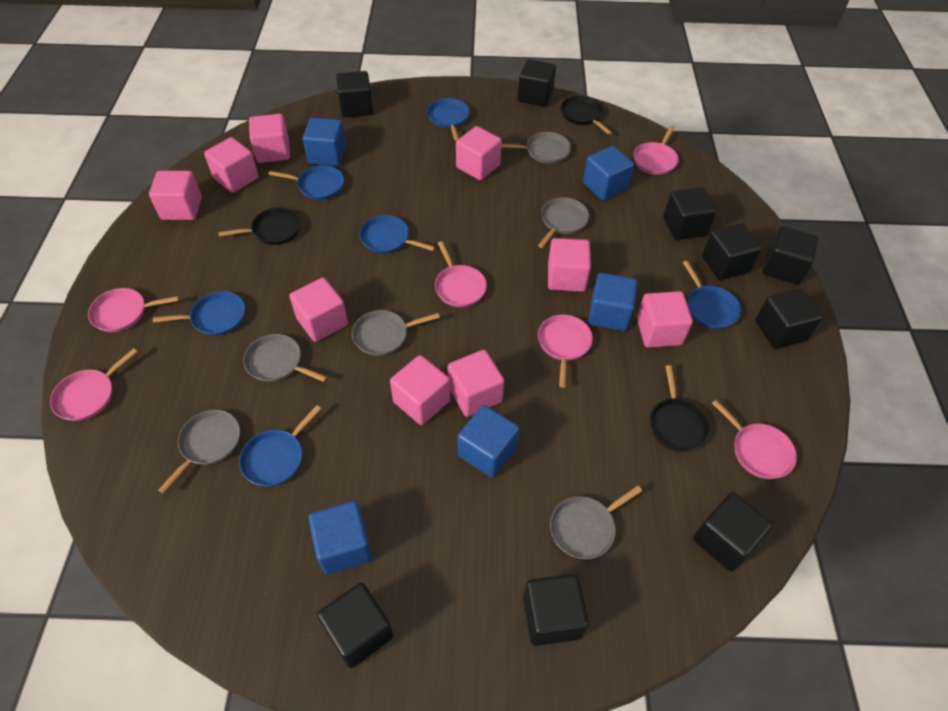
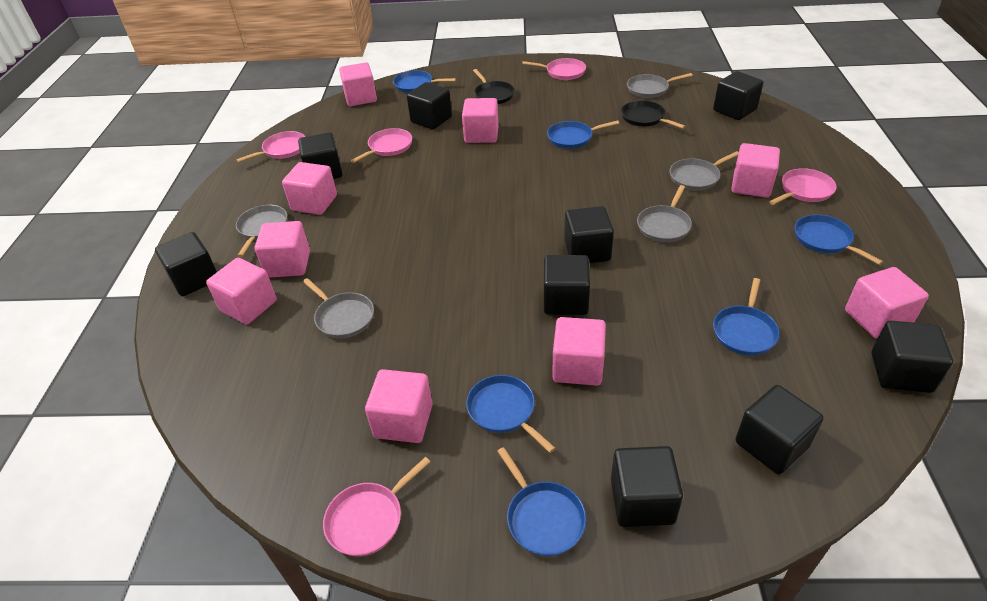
black pan: 3 -> 2
blue cube: 5 -> 0
grey pan: 6 -> 5
pink pan: 6 -> 5

